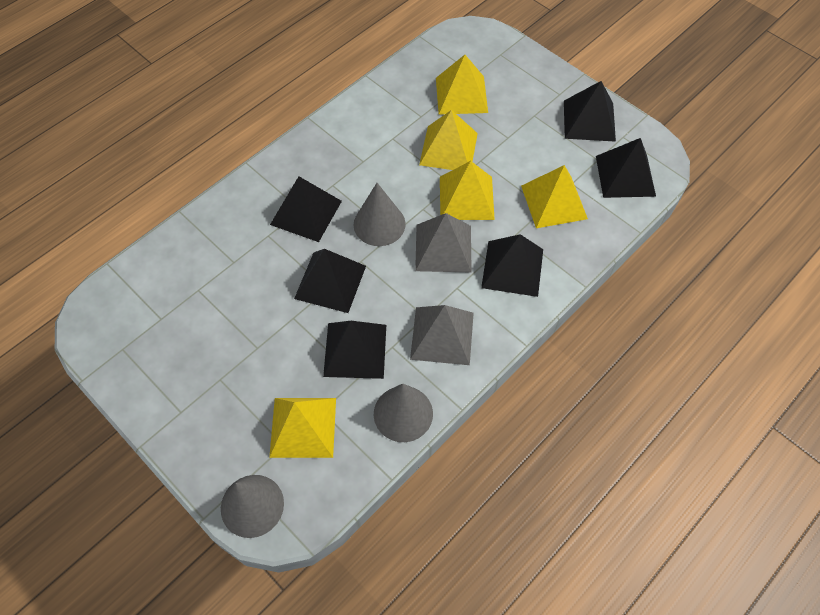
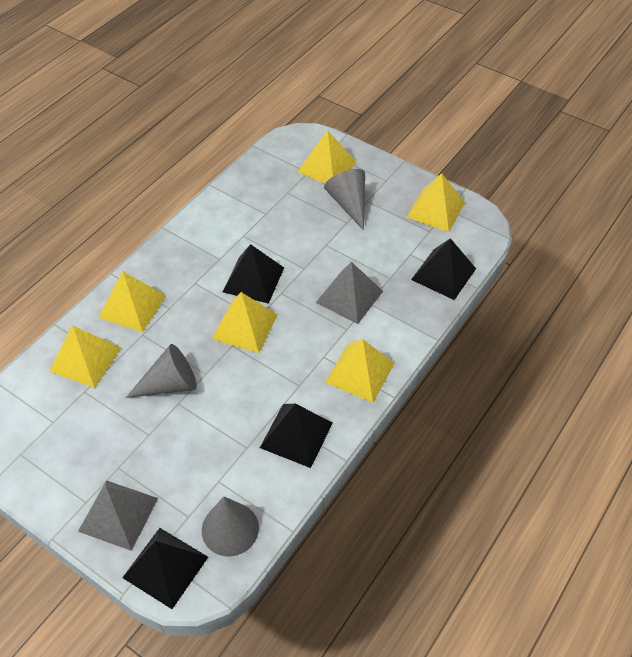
black pyramid: 6 -> 4
yellow pyramid: 5 -> 6

